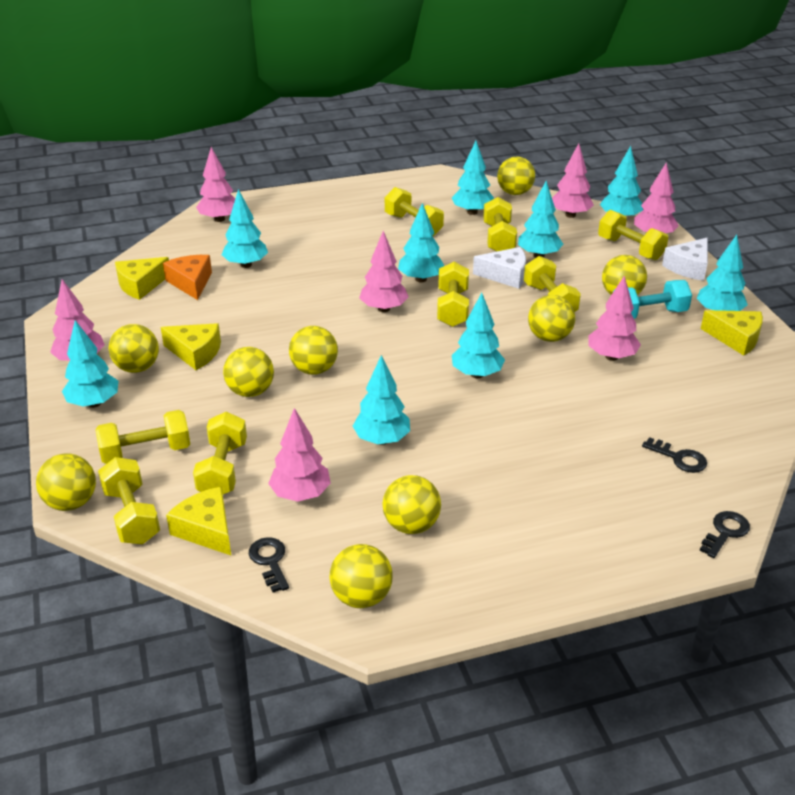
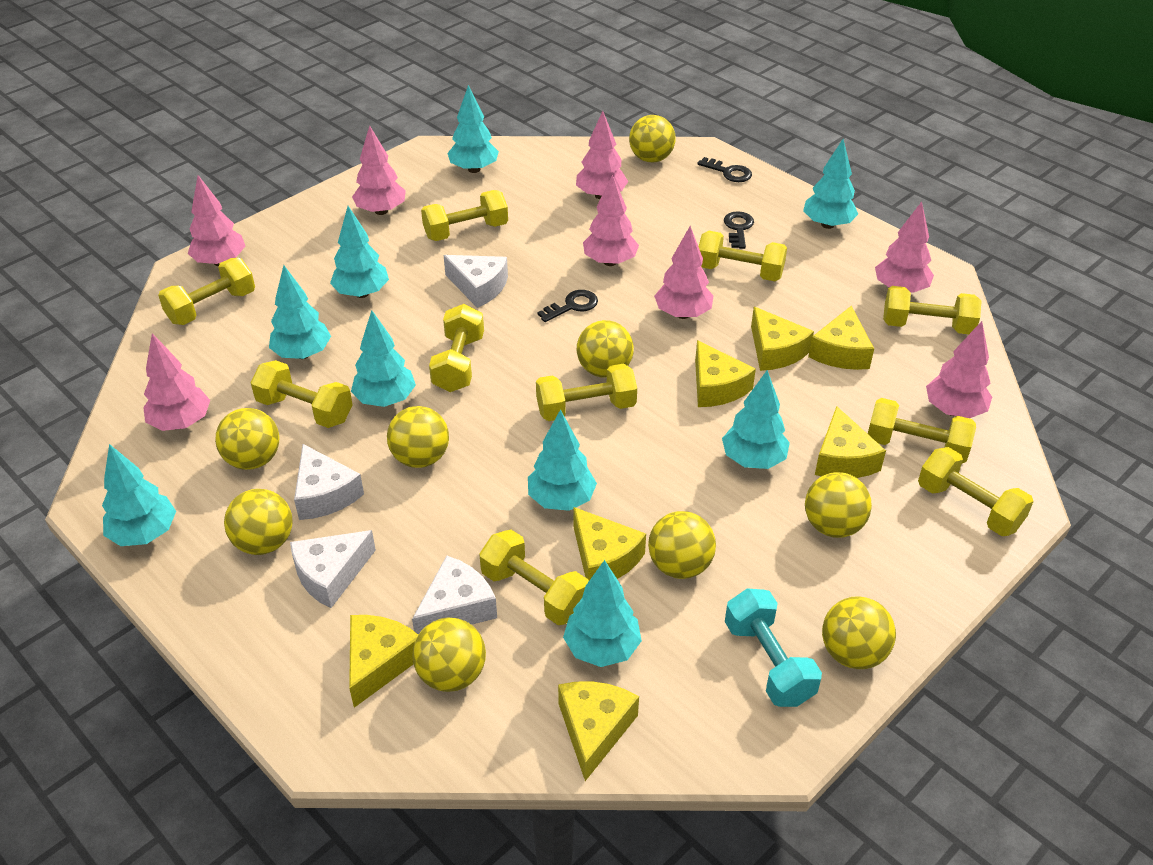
orange cheese: 1 -> 0
pink tree: 7 -> 8
white cheese: 2 -> 4
yellow cheese: 4 -> 7
yellow dumbbell: 8 -> 10

